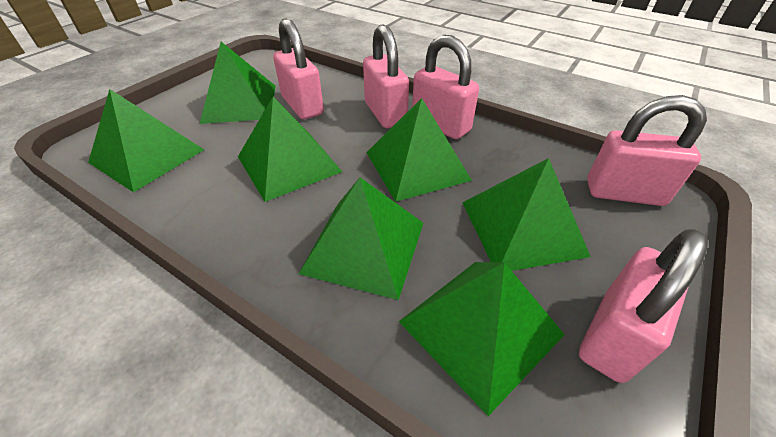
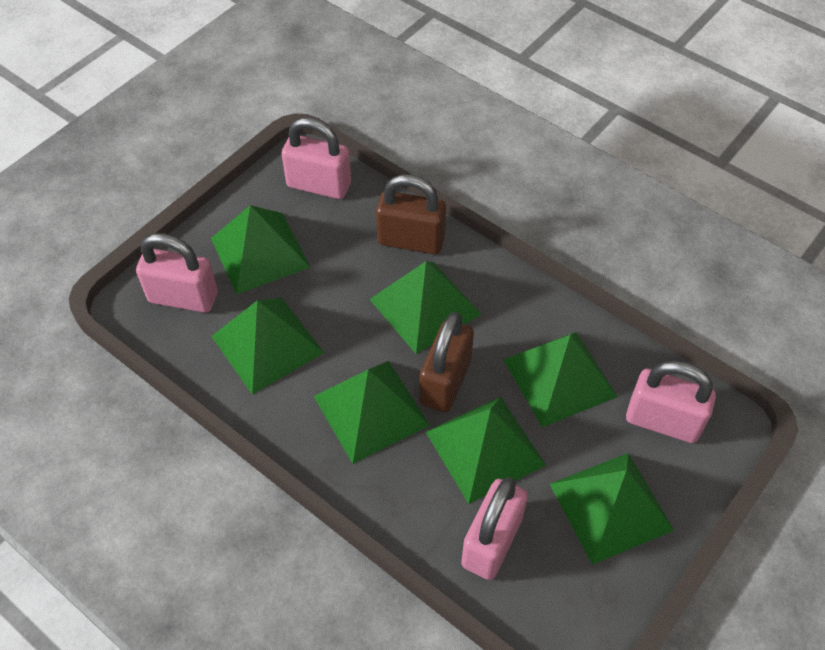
brown padlock: 0 -> 2
pink padlock: 5 -> 4

